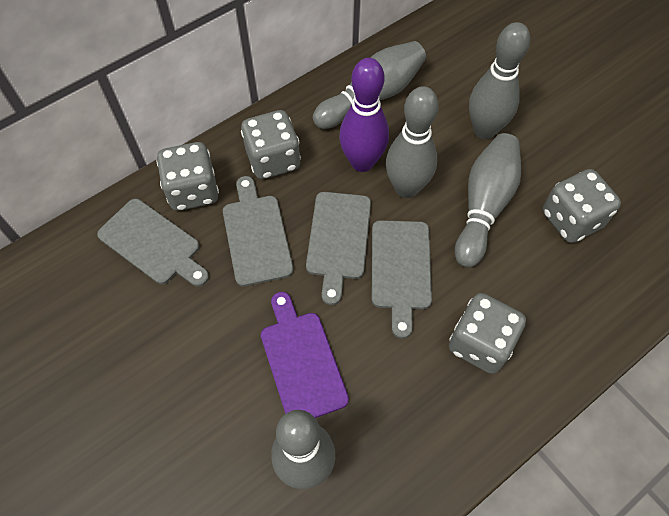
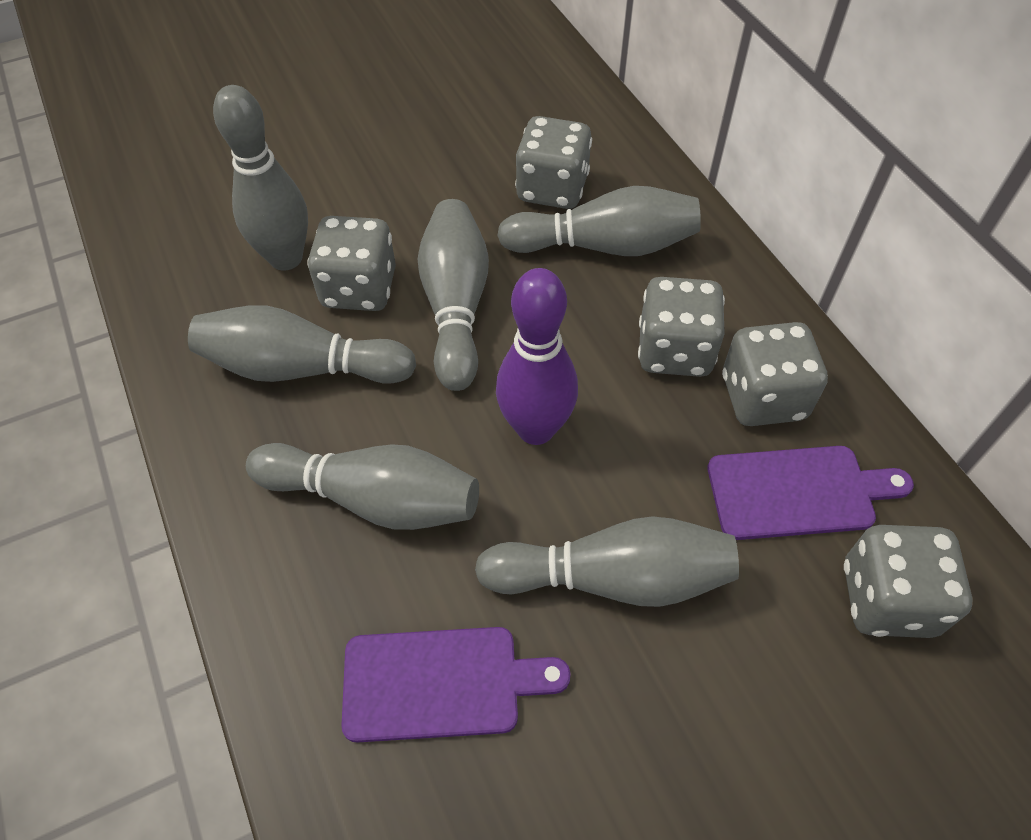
grey bowling pin: 5 -> 6
grey cutting board: 4 -> 0
grey dice: 4 -> 5
purple cutting board: 1 -> 2

